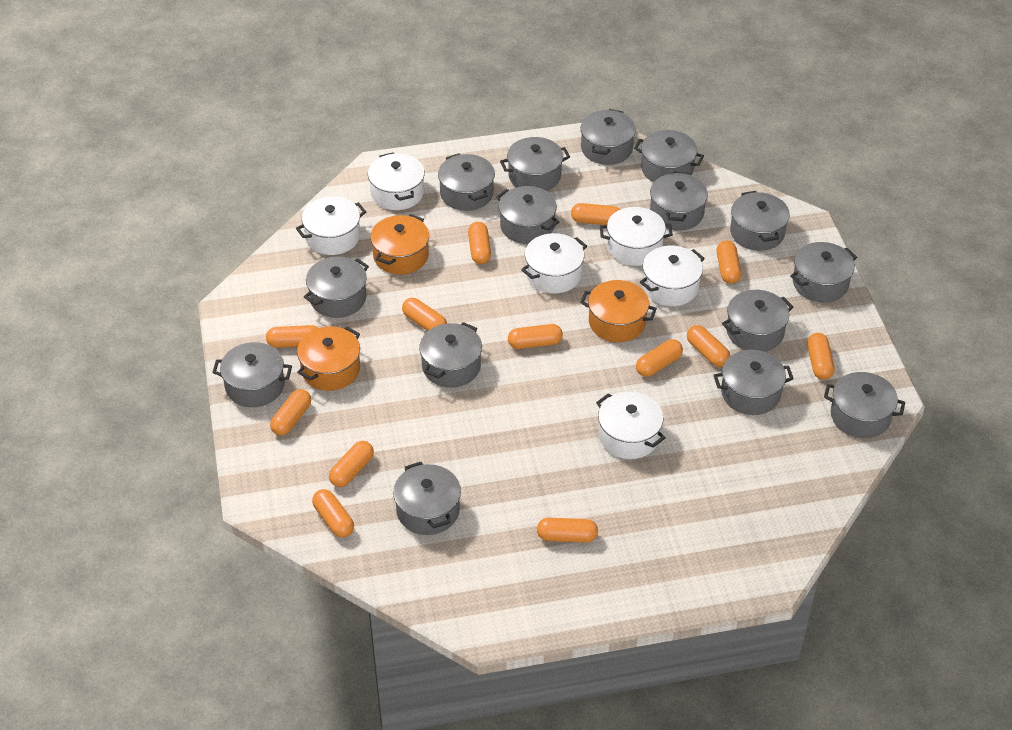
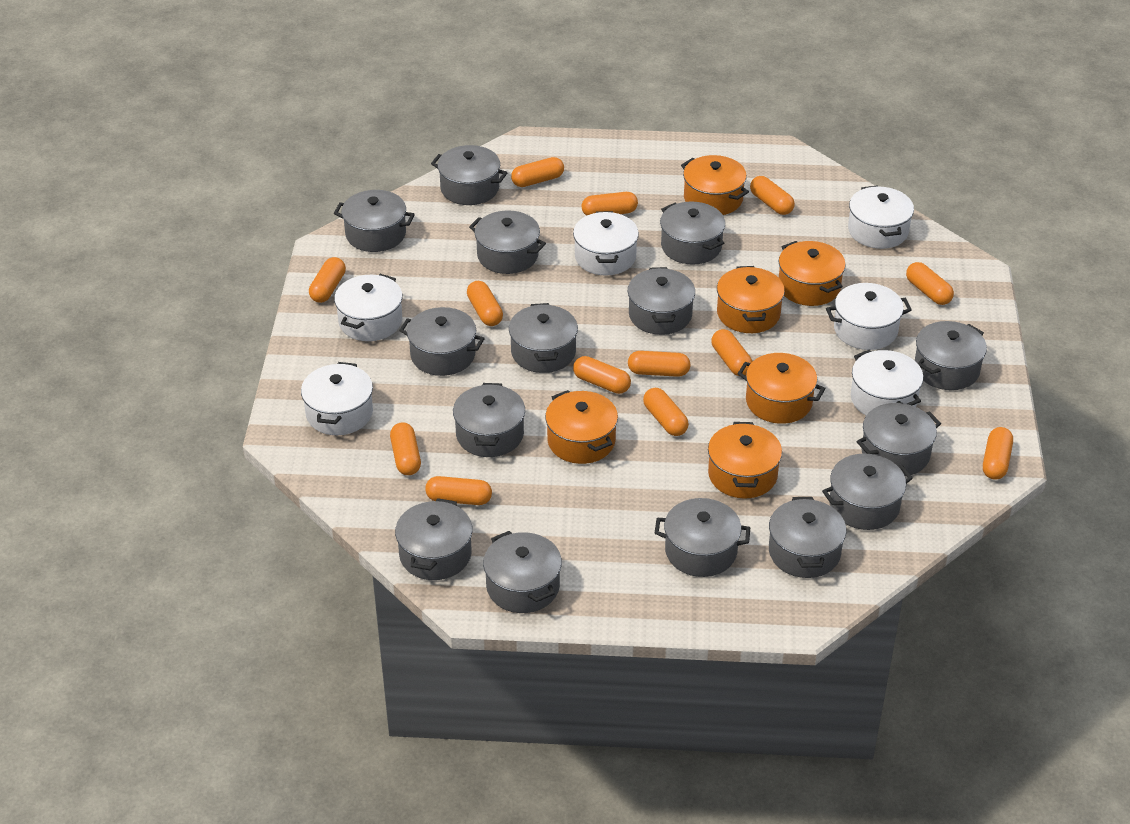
orange pot: 3 -> 6

